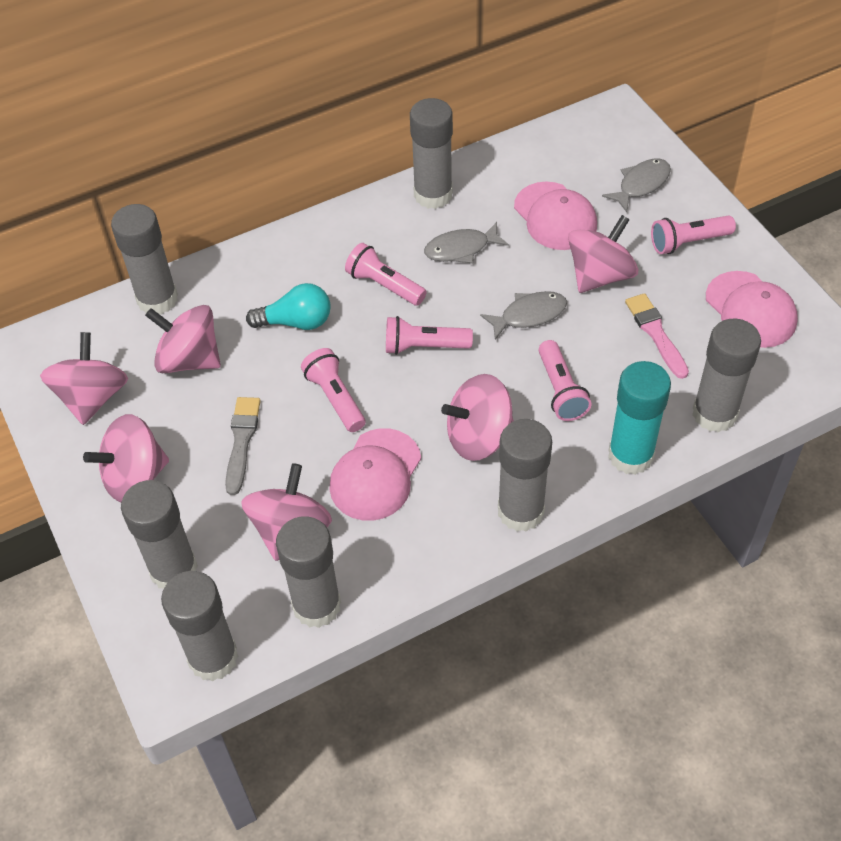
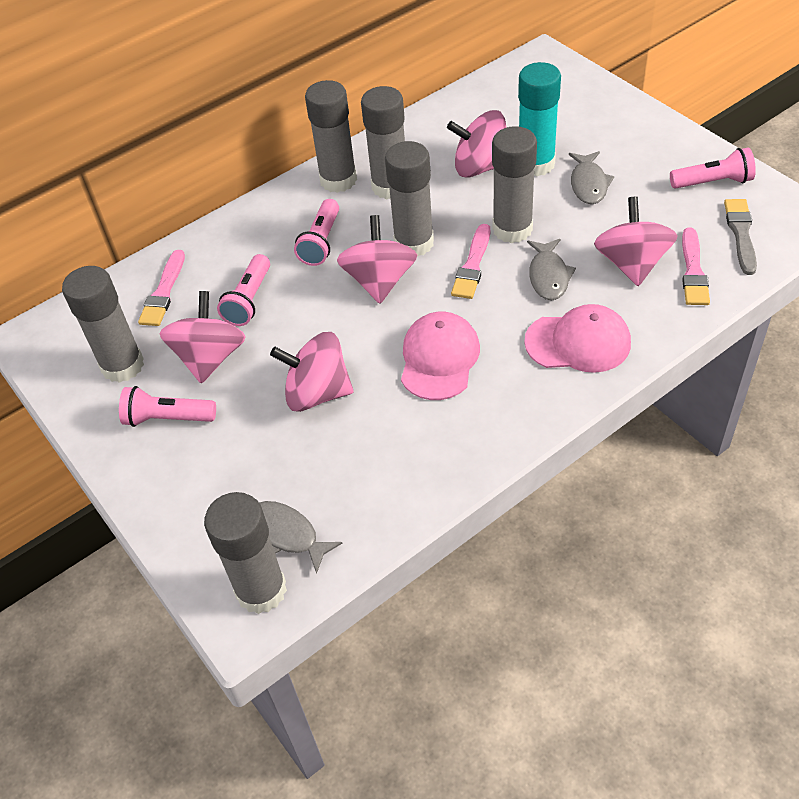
grey glue stick: 7 -> 6
pink brush: 1 -> 3
pink cap: 3 -> 2
pink flashlight: 5 -> 4
pink spinning top: 6 -> 5
turquoise light bulb: 1 -> 0

